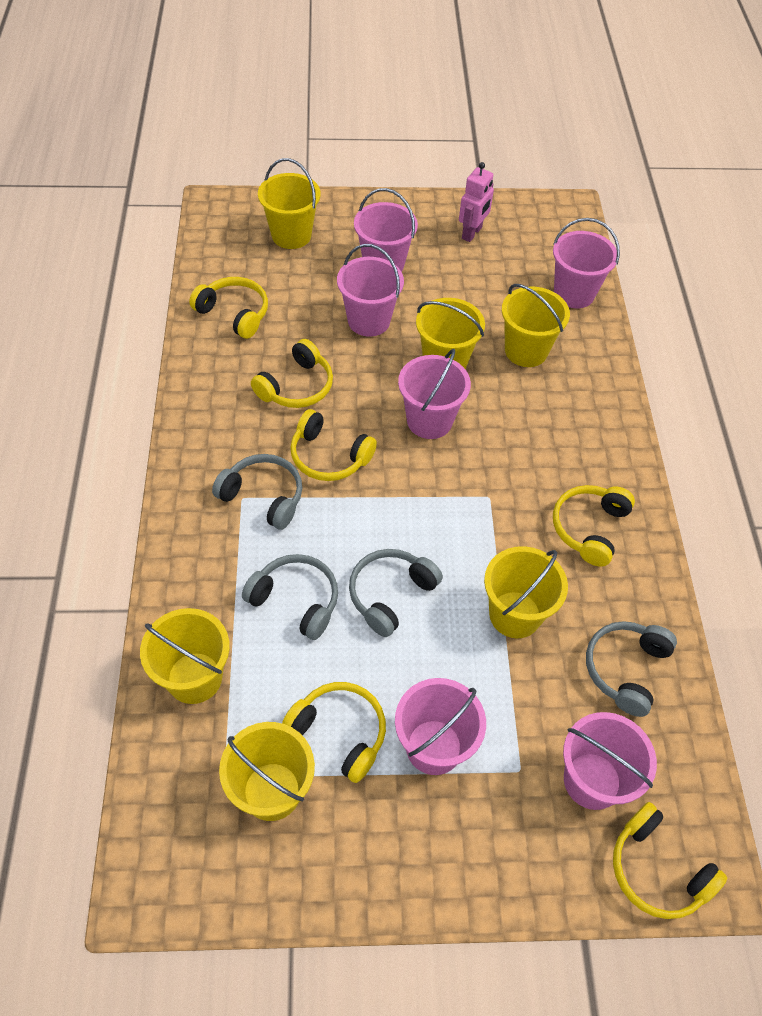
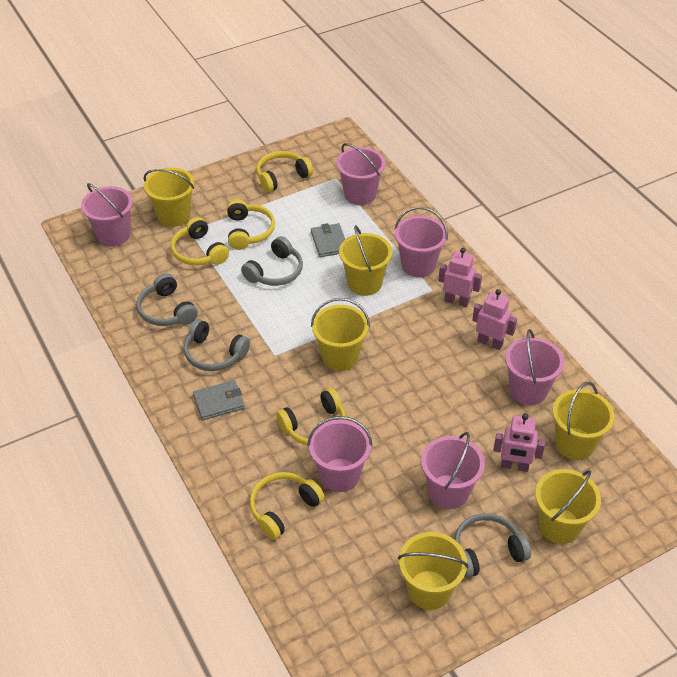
grey wallet: 0 -> 2
pink robot: 1 -> 3
yellow headphones: 6 -> 5

